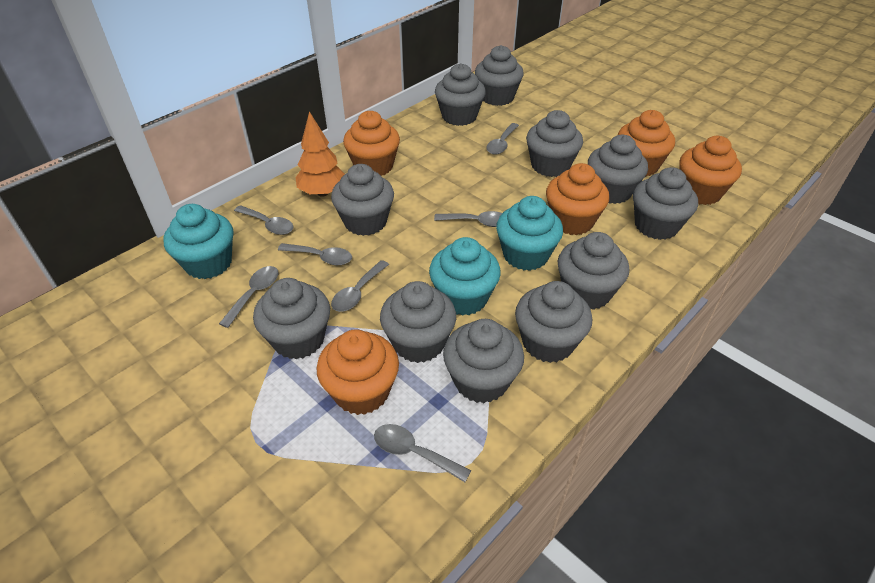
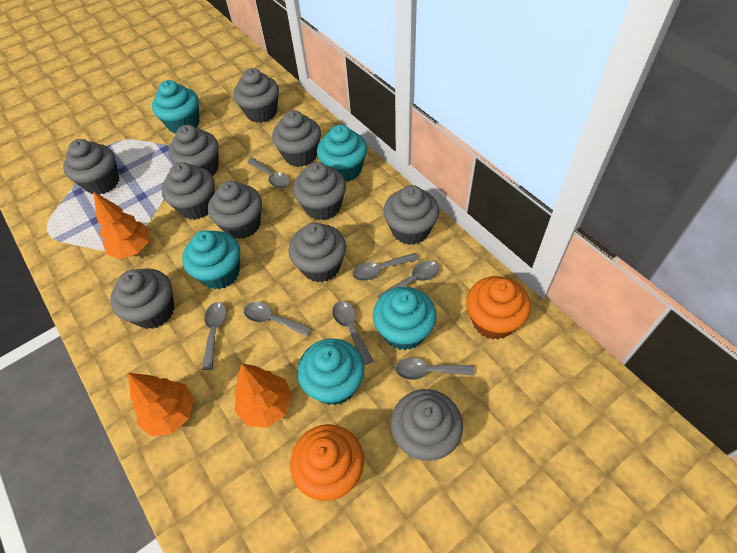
orange cupcake: 5 -> 2
orange tree: 1 -> 3
turquoise cupcake: 3 -> 5

